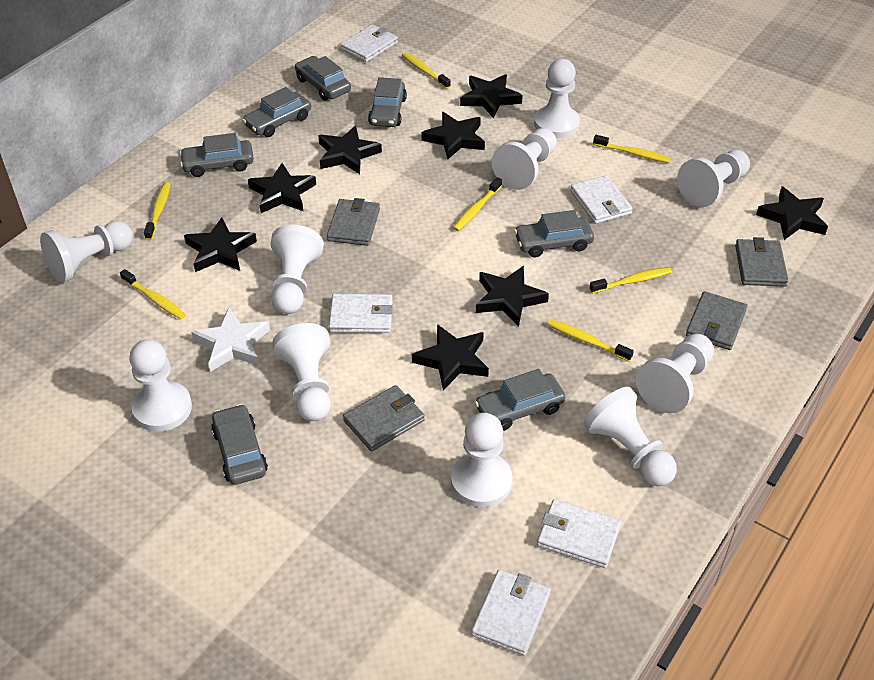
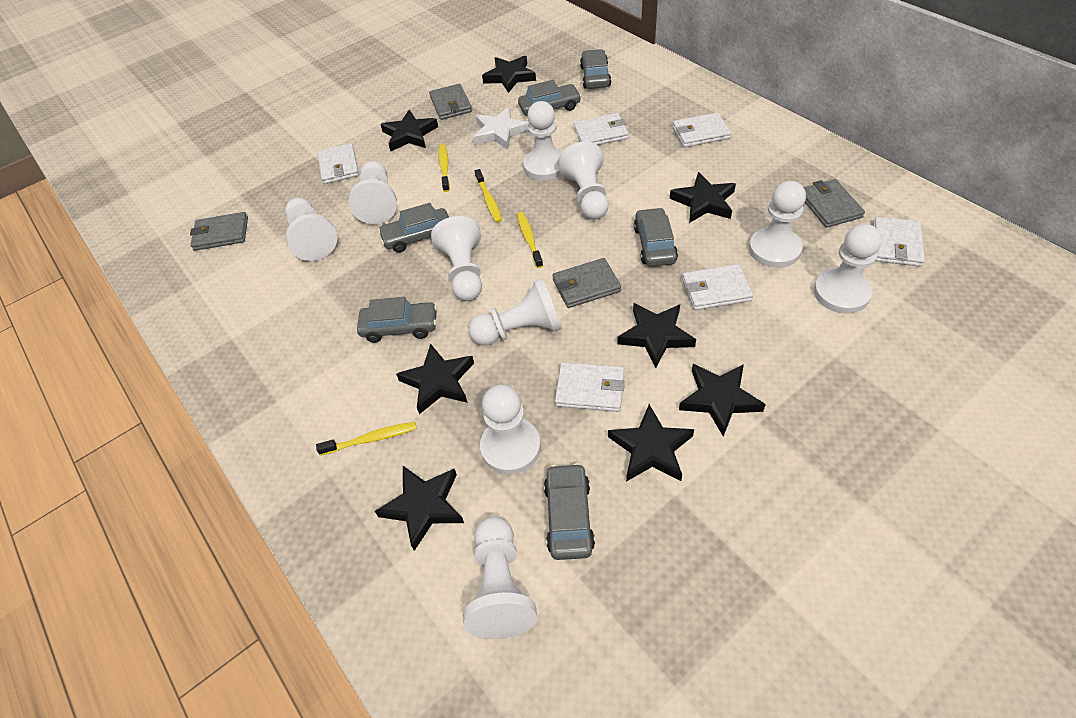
grey car: 7 -> 6
white wallet: 5 -> 6
yellow toothbrush: 7 -> 4

